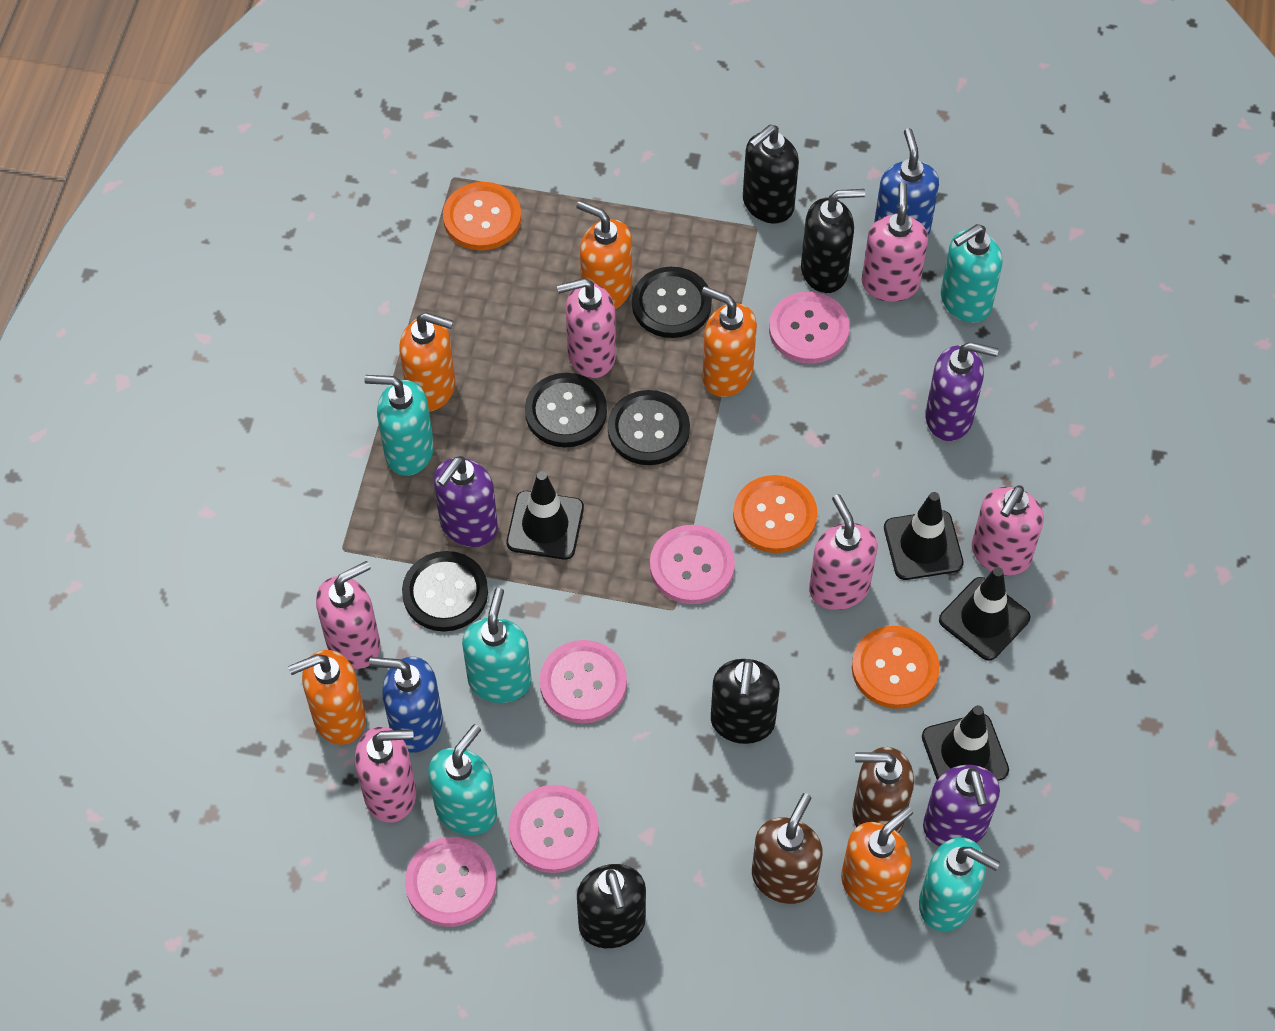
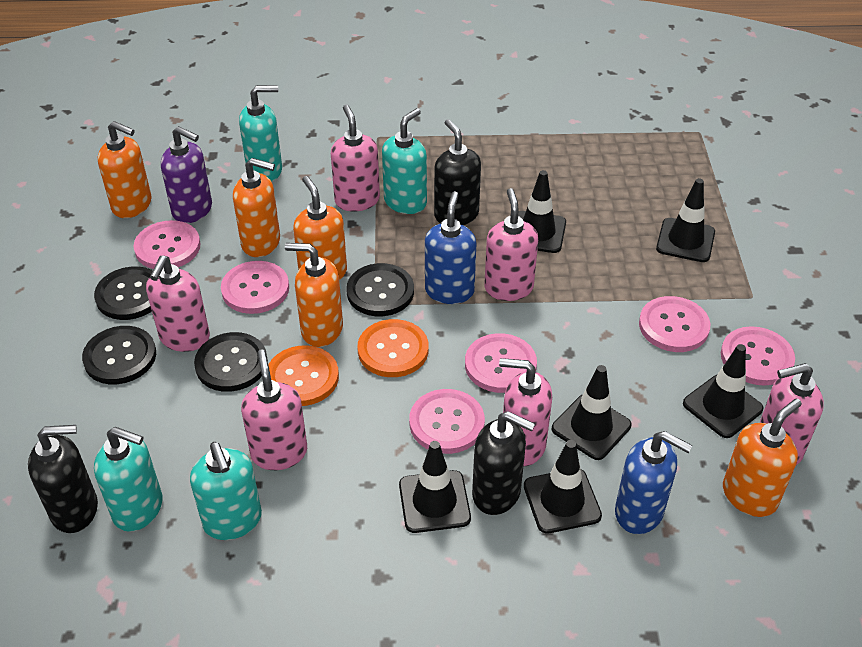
black soap dispenser: 4 -> 3
black traffic cone: 4 -> 6
brown soap dispenser: 2 -> 0
orange button: 3 -> 2
pink button: 5 -> 6
purple soap dispenser: 3 -> 1
turquoise soap dispenser: 5 -> 4

